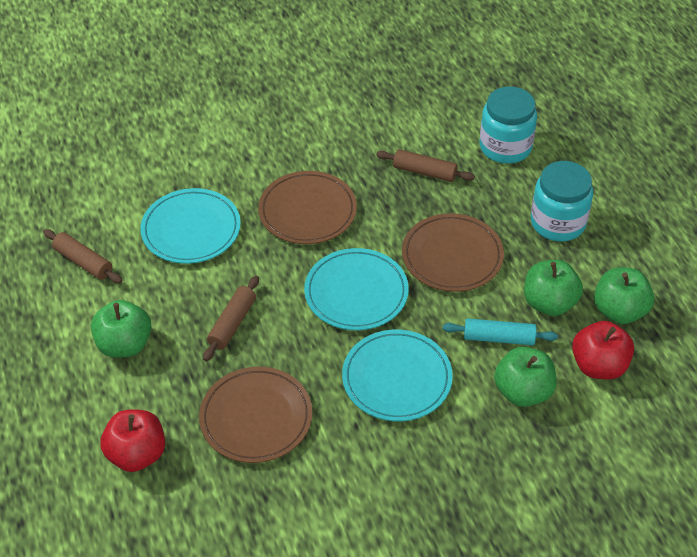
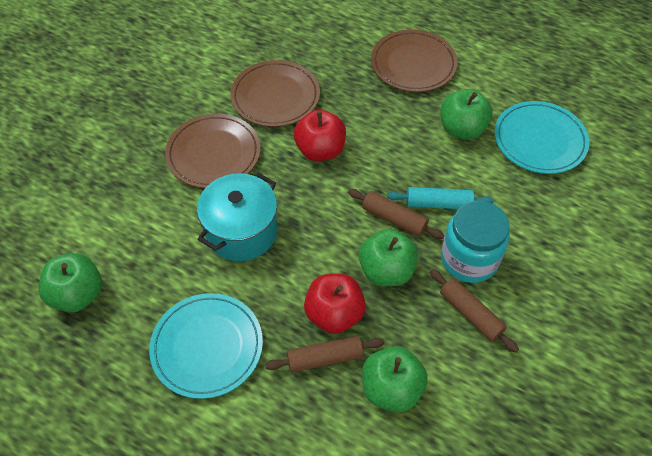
turquoise jar: 2 -> 1
turquoise plate: 3 -> 2
turquoise pot: 0 -> 1

